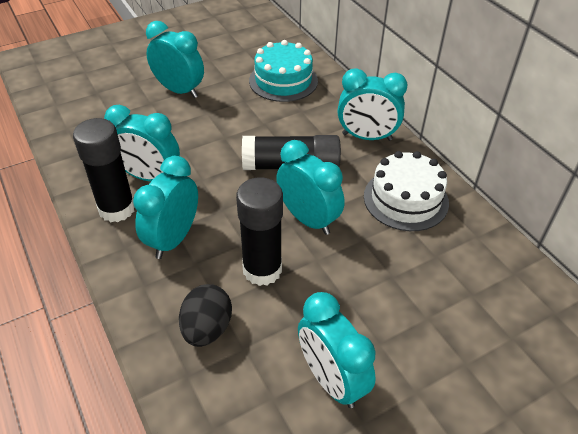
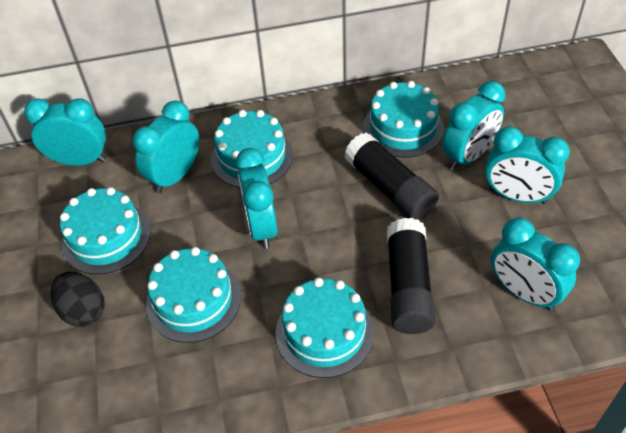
black glue stick: 3 -> 2
turquoise cake: 1 -> 5
white cake: 1 -> 0

